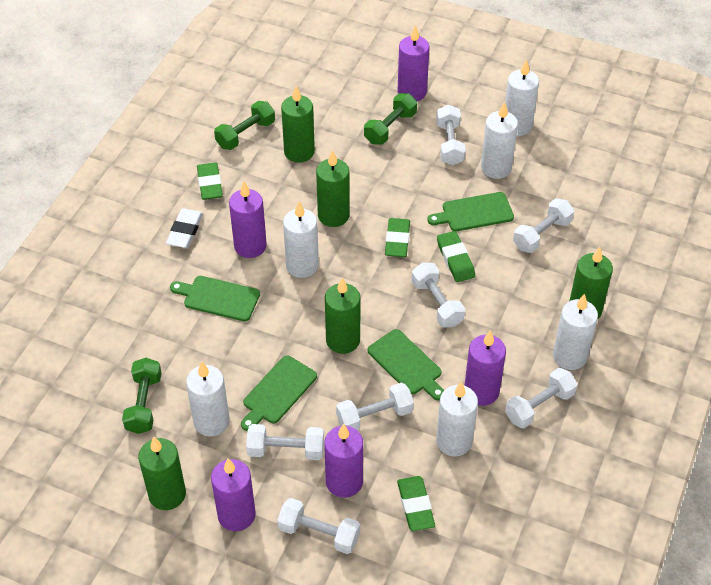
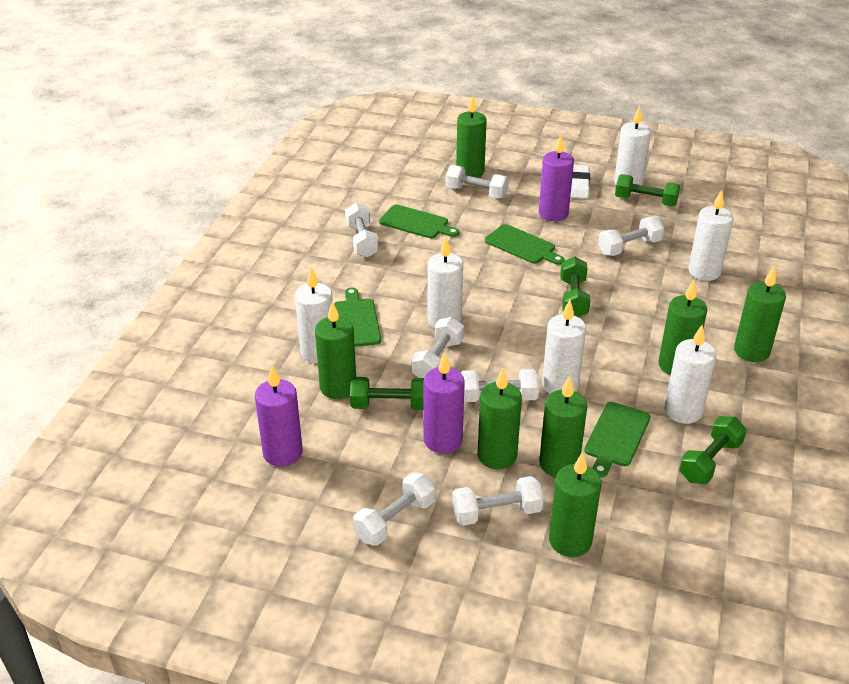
green candle: 5 -> 7
green dumbbell: 3 -> 4
green eraser: 4 -> 0
purple candle: 5 -> 3

